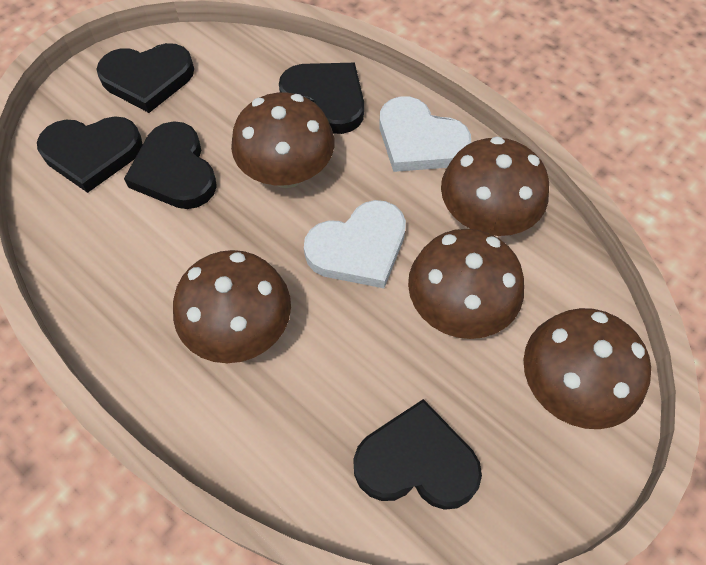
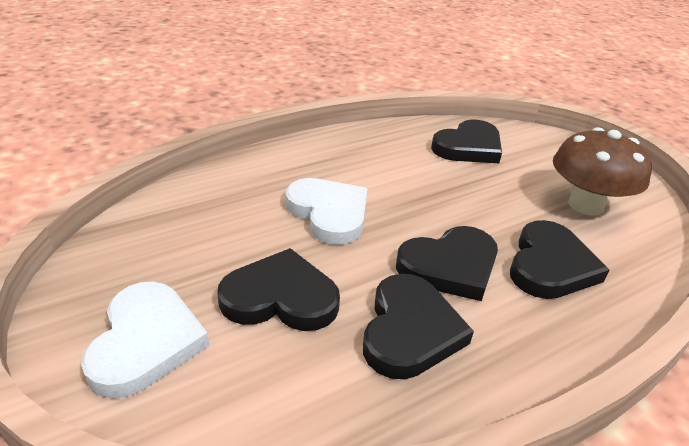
brown mushroom: 5 -> 1

